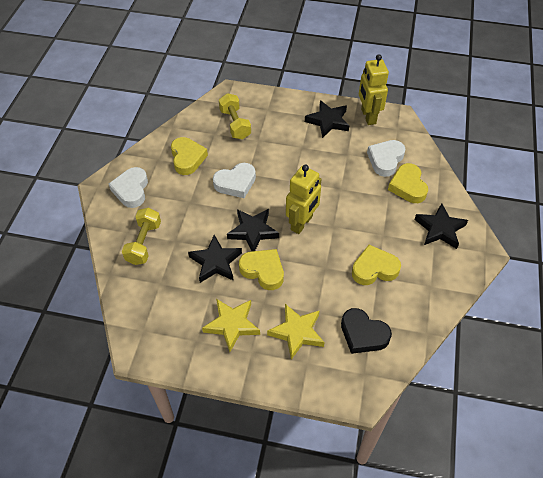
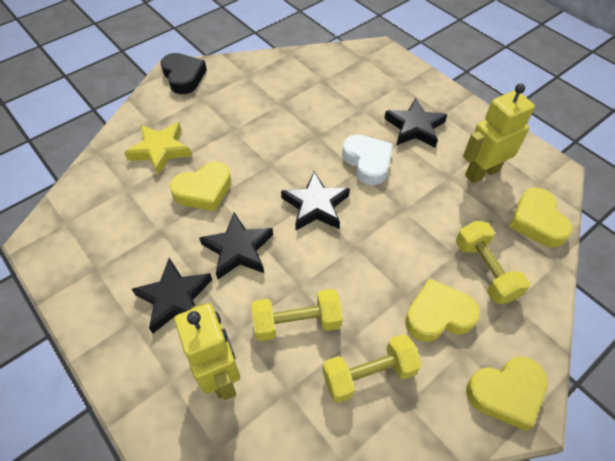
white heart: 3 -> 1
yellow dumbbell: 2 -> 3
yellow star: 2 -> 1

